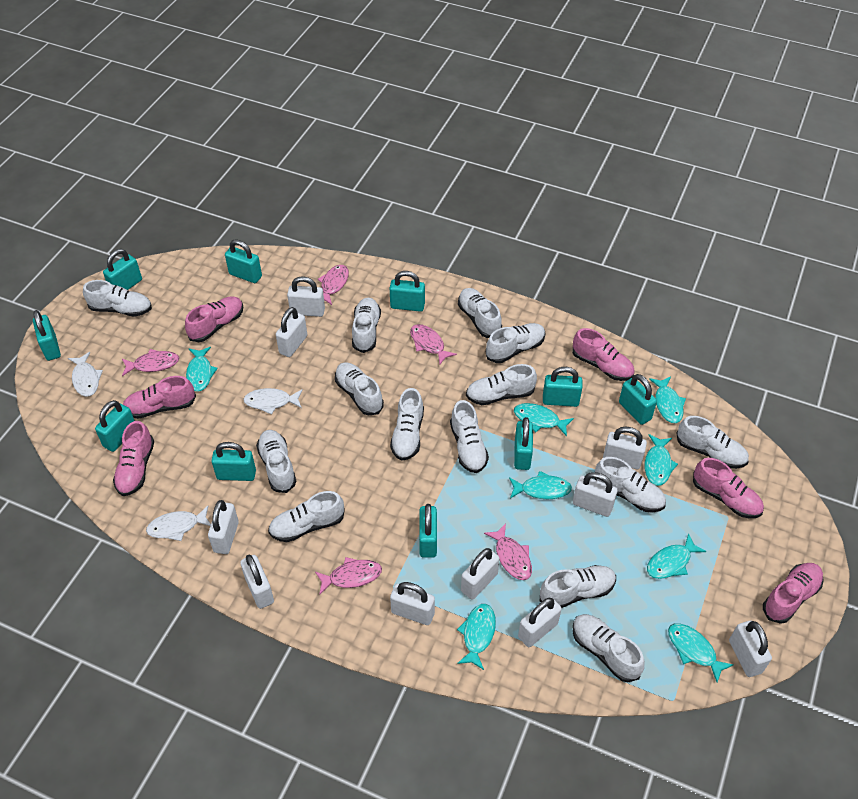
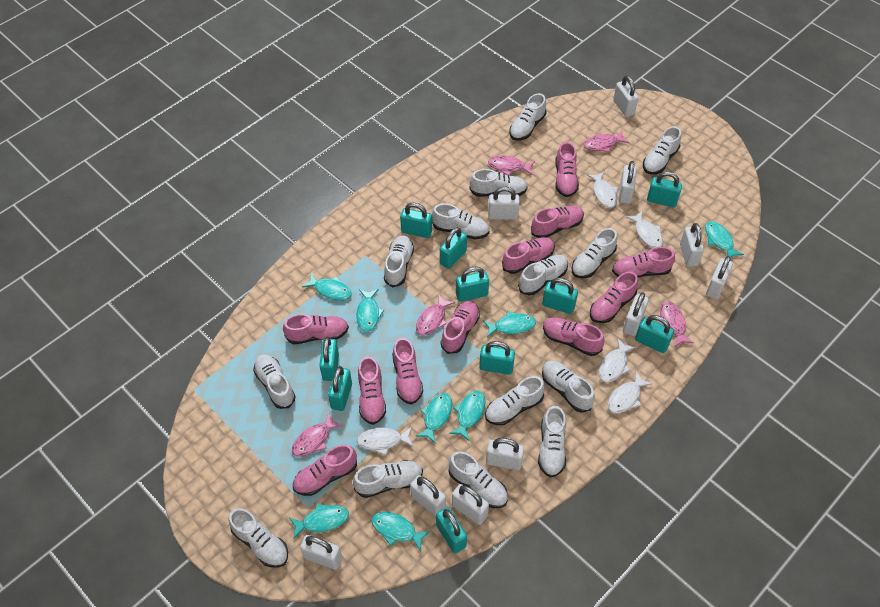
pink shoe: 6 -> 11
white fish: 3 -> 5

